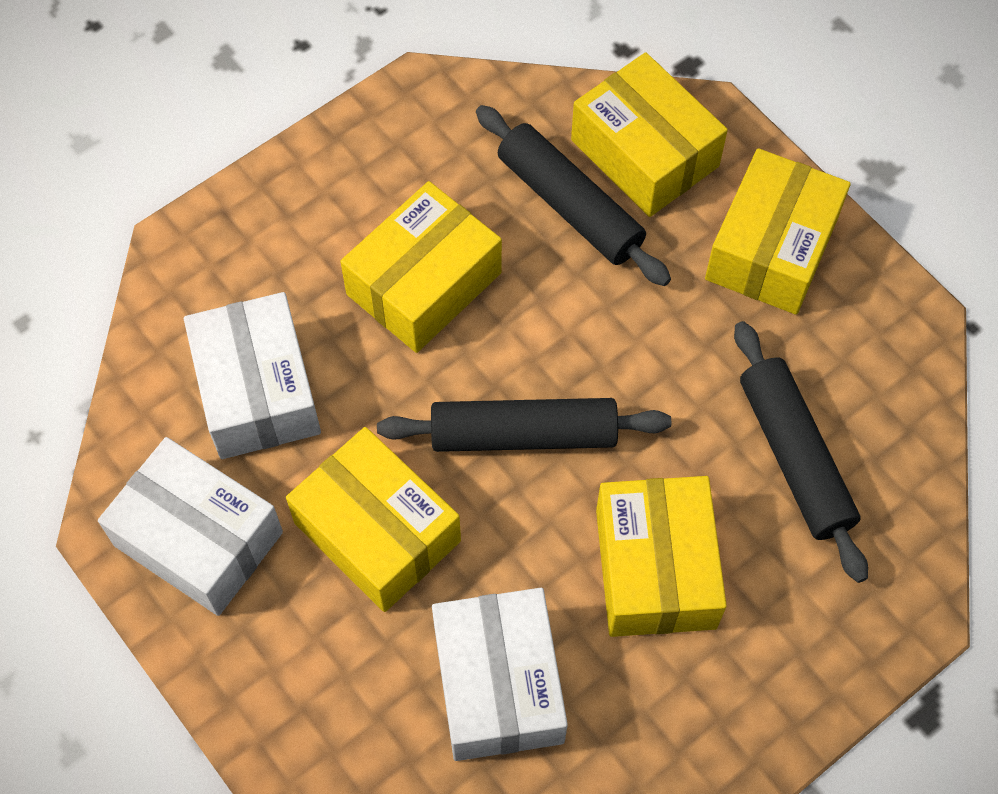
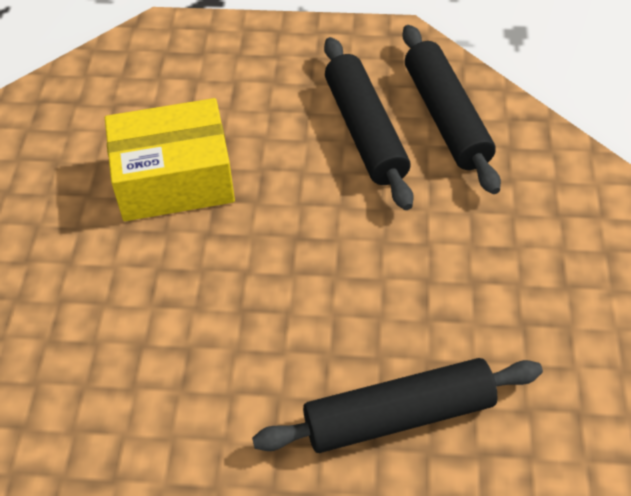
white box: 3 -> 0
yellow box: 5 -> 1

